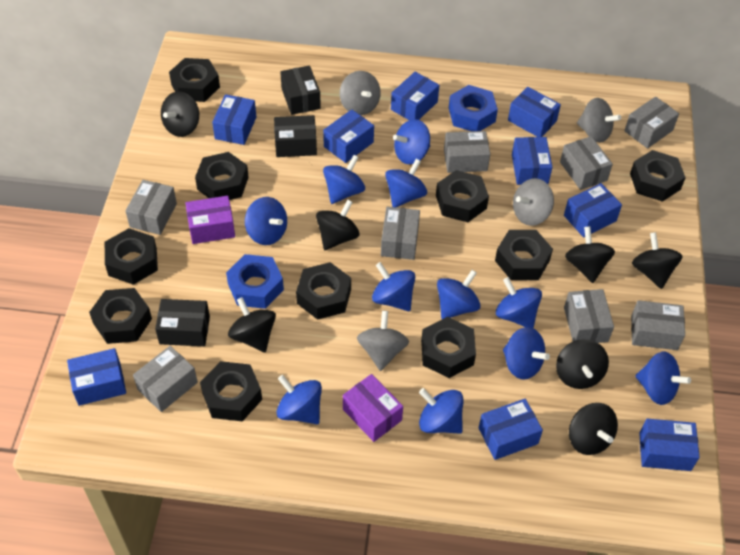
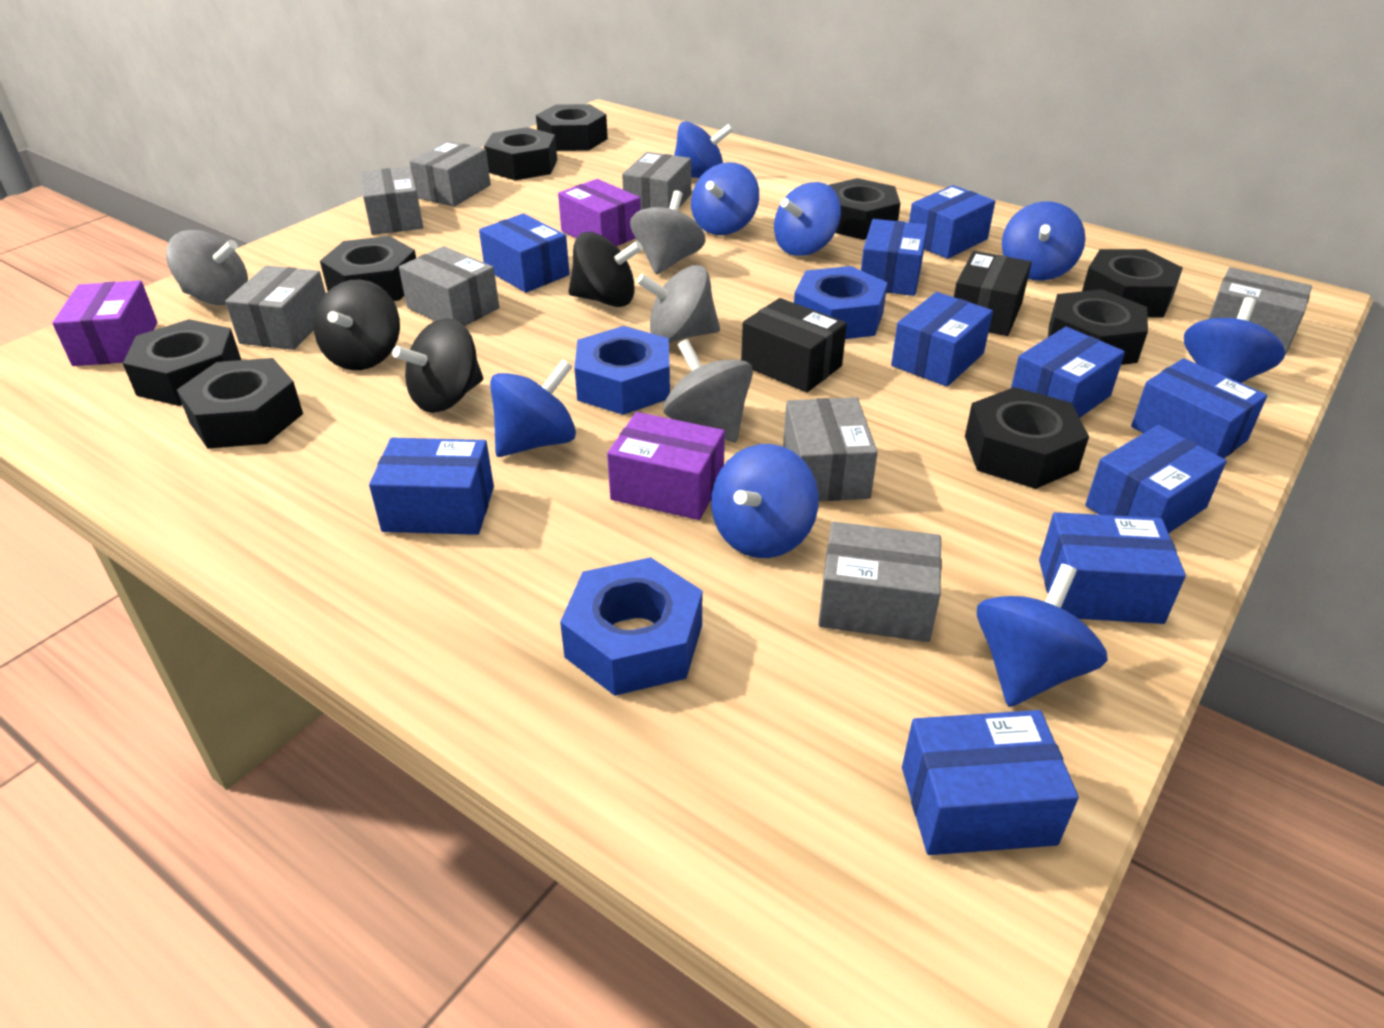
black box: 3 -> 2
black nut: 10 -> 9
black spinning top: 7 -> 3
blue box: 9 -> 10
blue nut: 2 -> 3
blue spinning top: 11 -> 8
purple box: 2 -> 3

